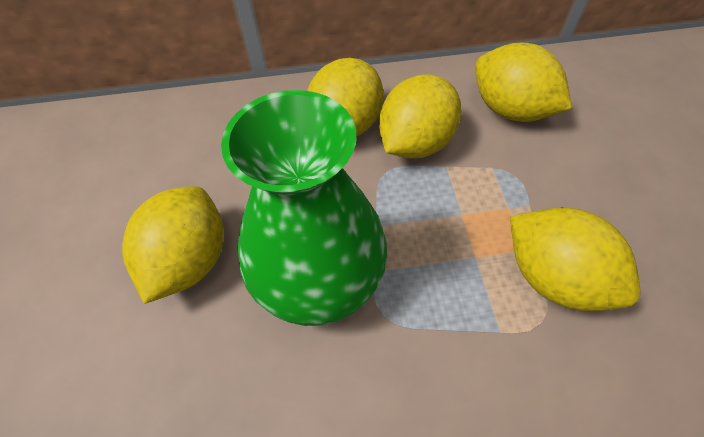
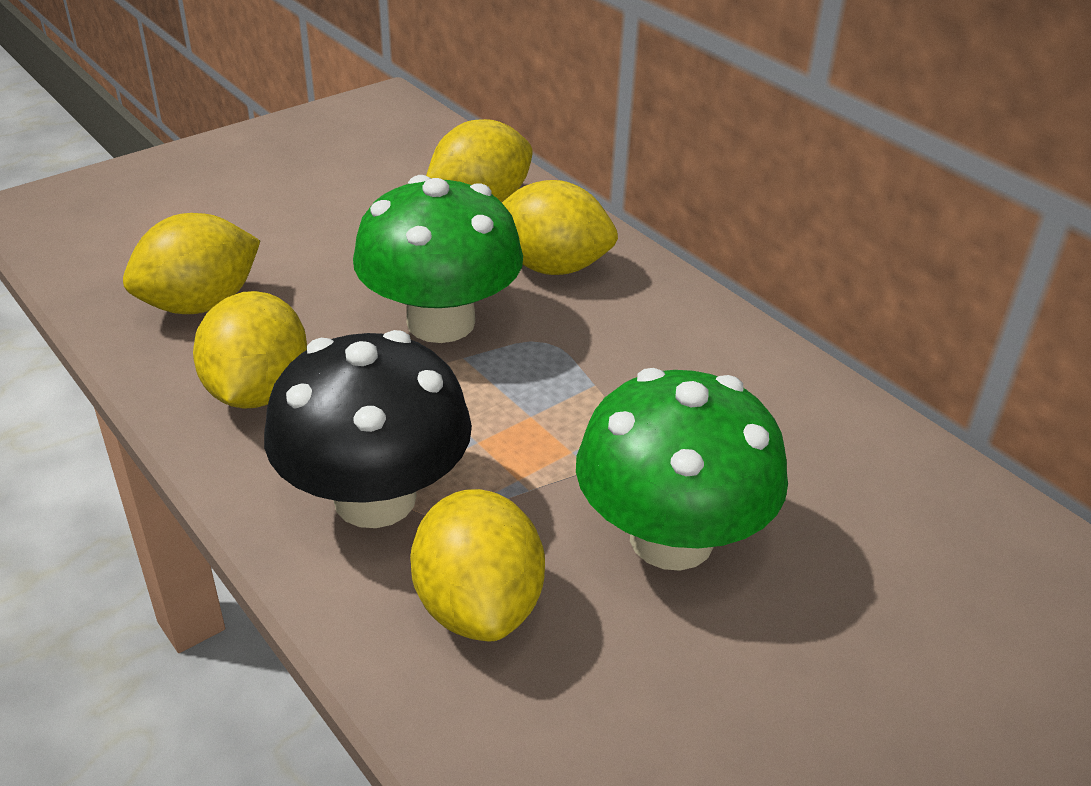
black mushroom: 0 -> 1
green mushroom: 0 -> 2
green vase: 1 -> 0

